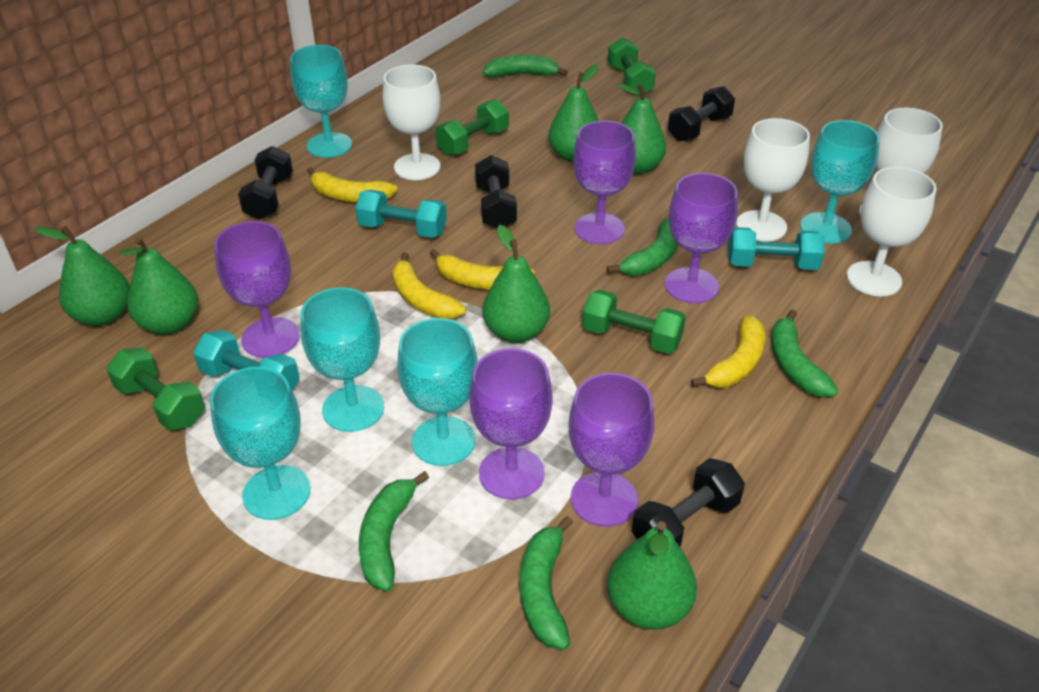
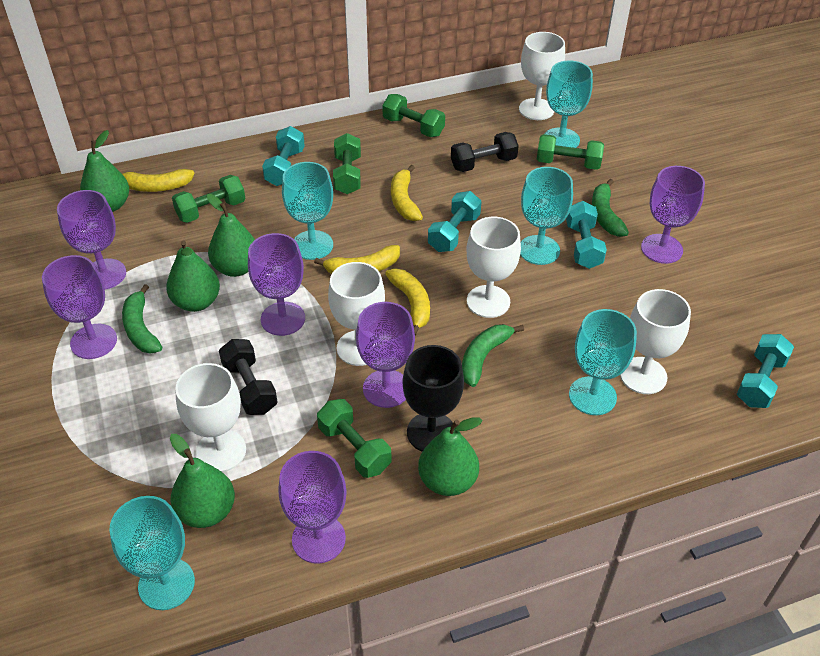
black dumbbell: 4 -> 2
black goblet: 0 -> 1
green banana: 5 -> 3
green dumbbell: 4 -> 5
green pear: 6 -> 5
purple goblet: 5 -> 6
turquoise dumbbell: 3 -> 4
white goblet: 4 -> 5

